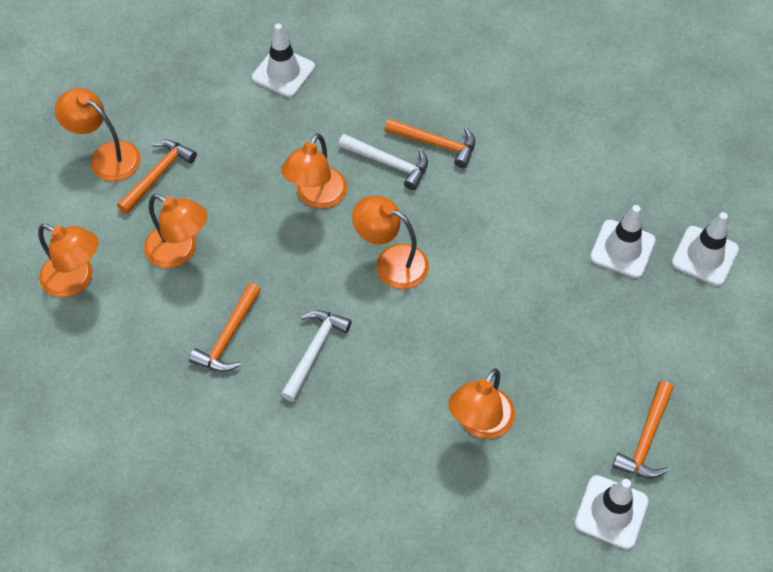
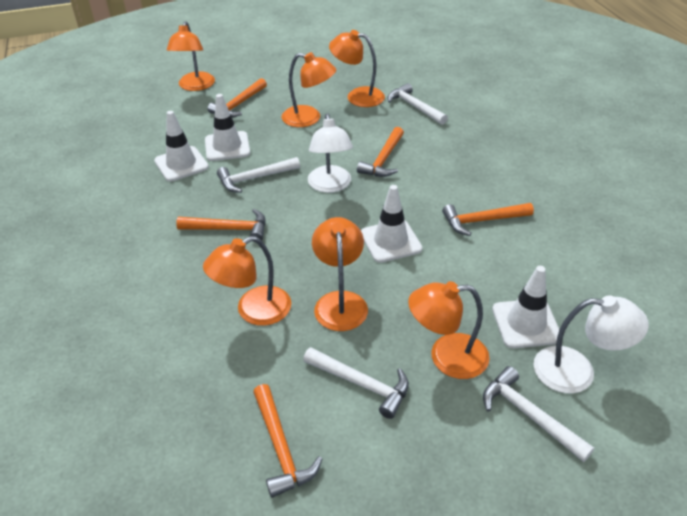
orange hammer: 4 -> 5
white hammer: 2 -> 4
white lamp: 0 -> 2

